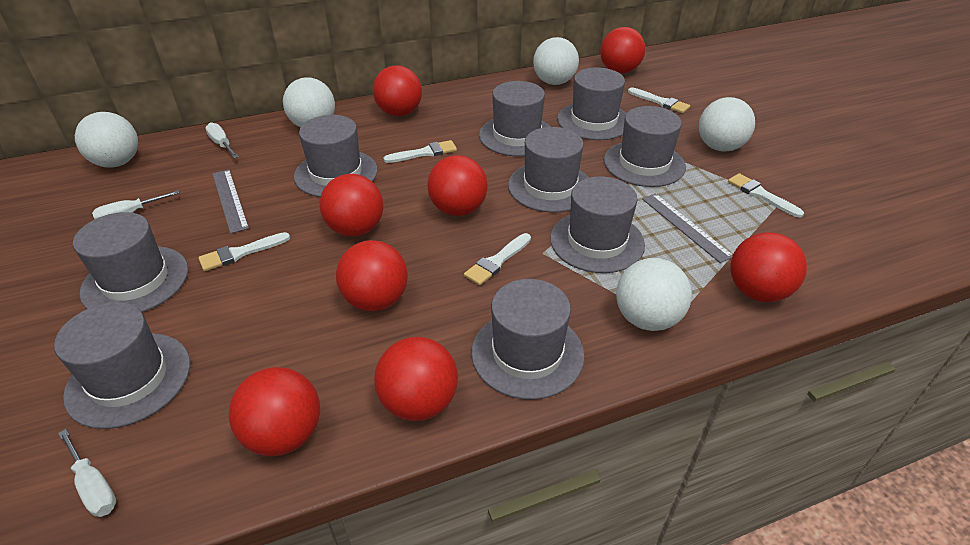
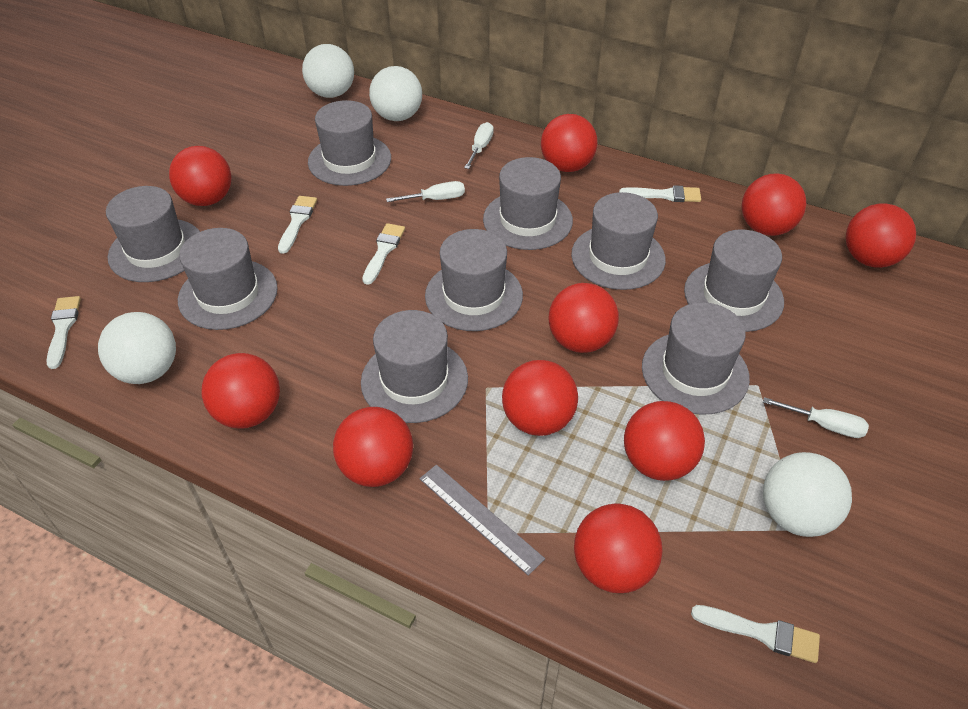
grey ruler: 2 -> 1
red ball: 8 -> 10
white ball: 5 -> 4

